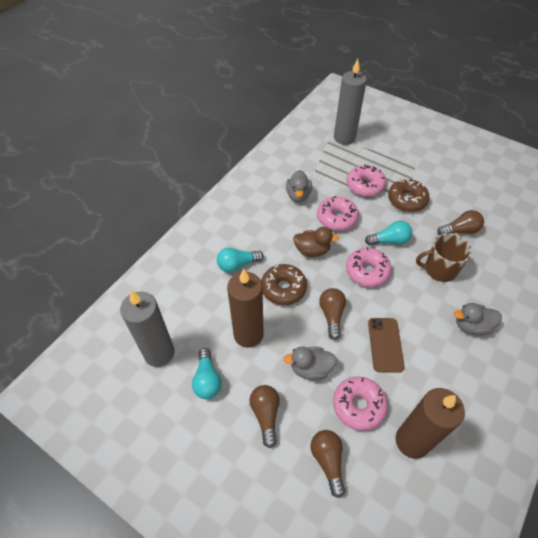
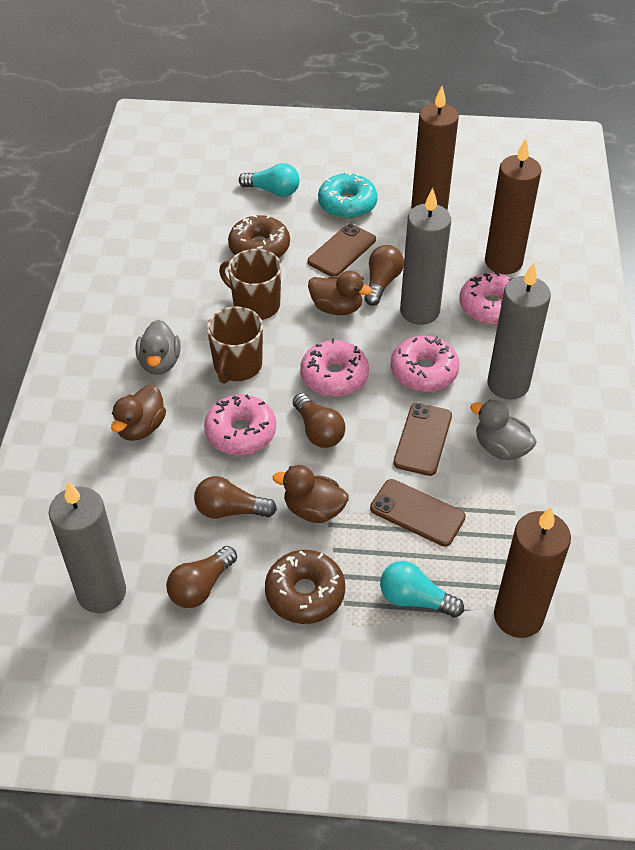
brown candle: 2 -> 3
brown duck: 1 -> 3
brown mug: 1 -> 2
brown phone: 1 -> 3
grey candle: 2 -> 3
grey duck: 3 -> 2
turquoise donut: 0 -> 1
turquoise light bulb: 3 -> 2

